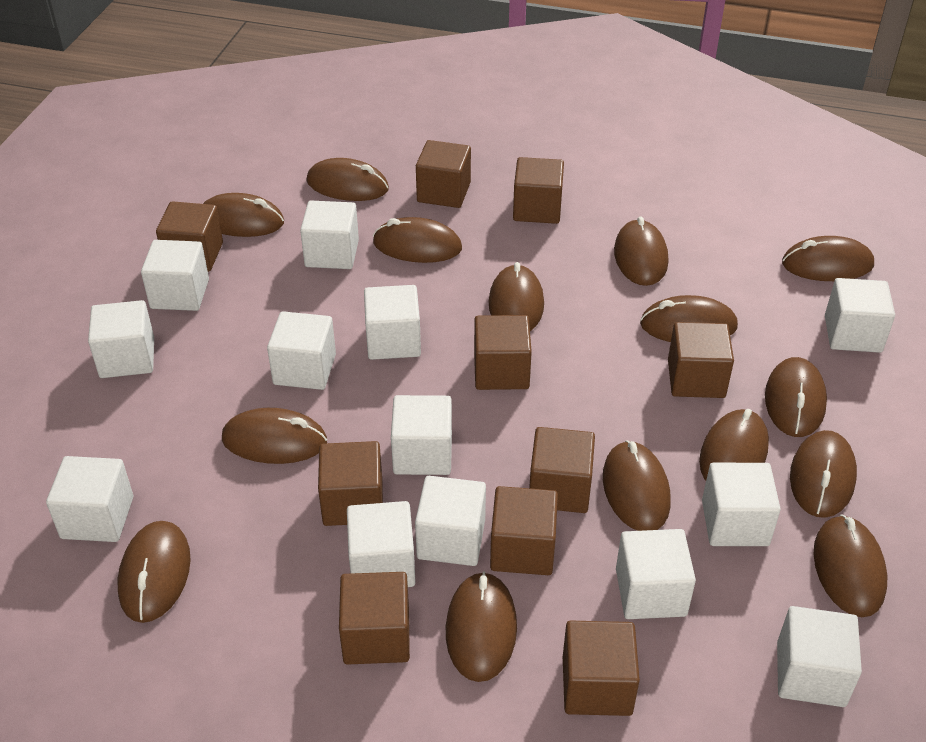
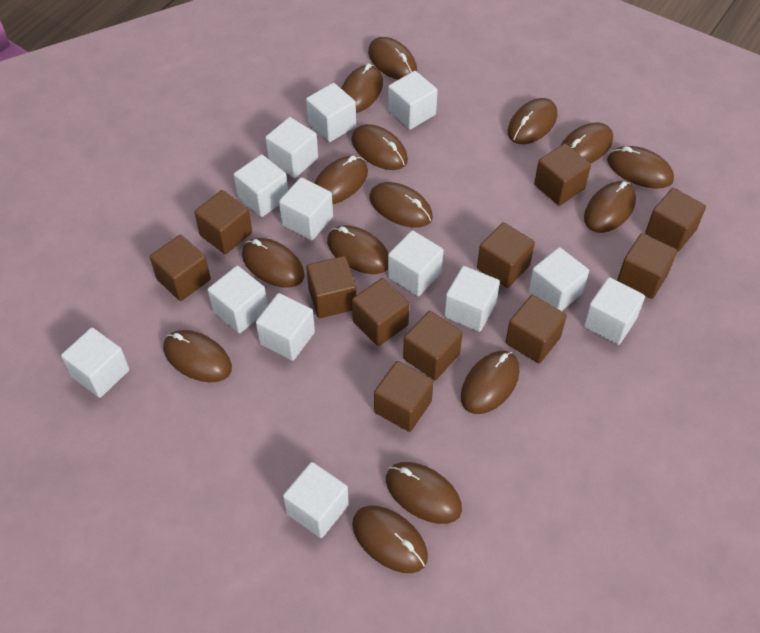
brown cube: 10 -> 11

